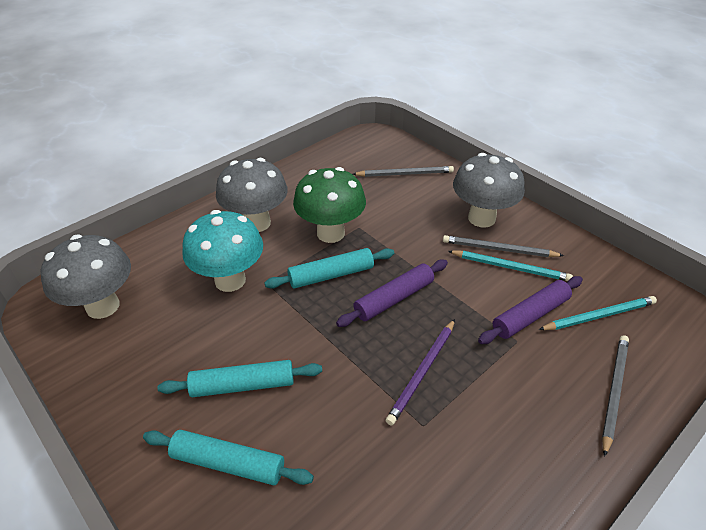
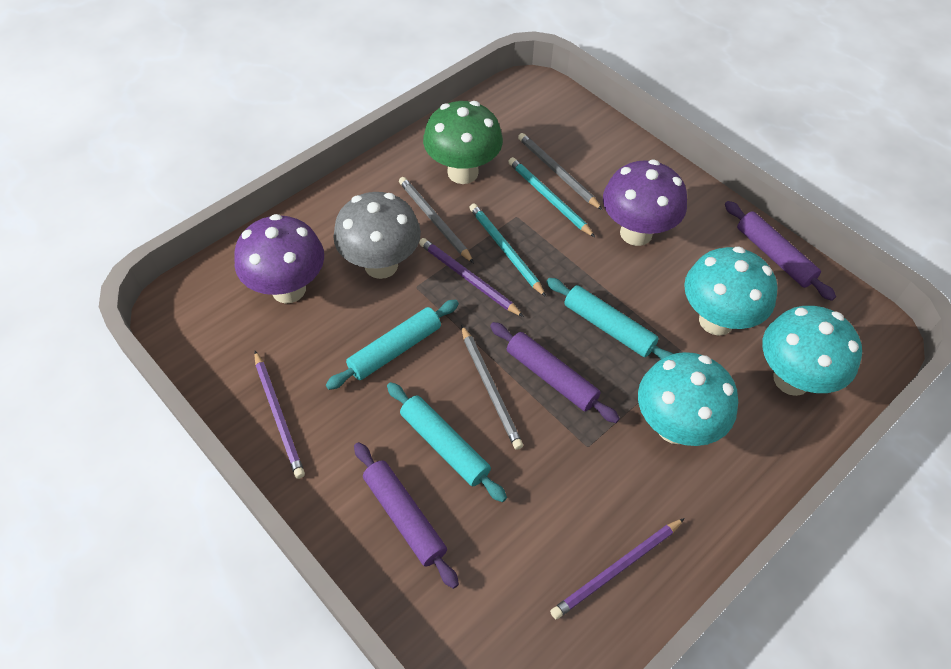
grey mushroom: 3 -> 1
purple mushroom: 0 -> 2
purple pencil: 1 -> 3
purple rolling pin: 2 -> 3
turquoise mushroom: 1 -> 3

